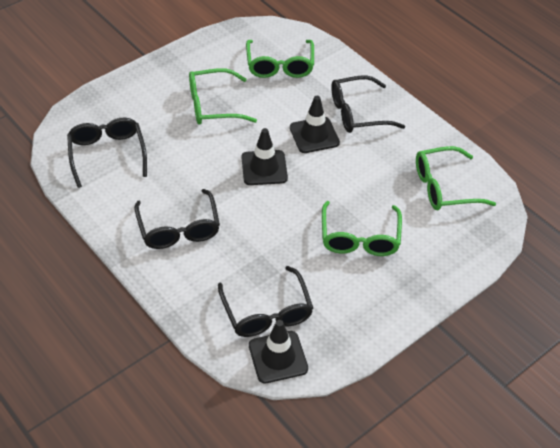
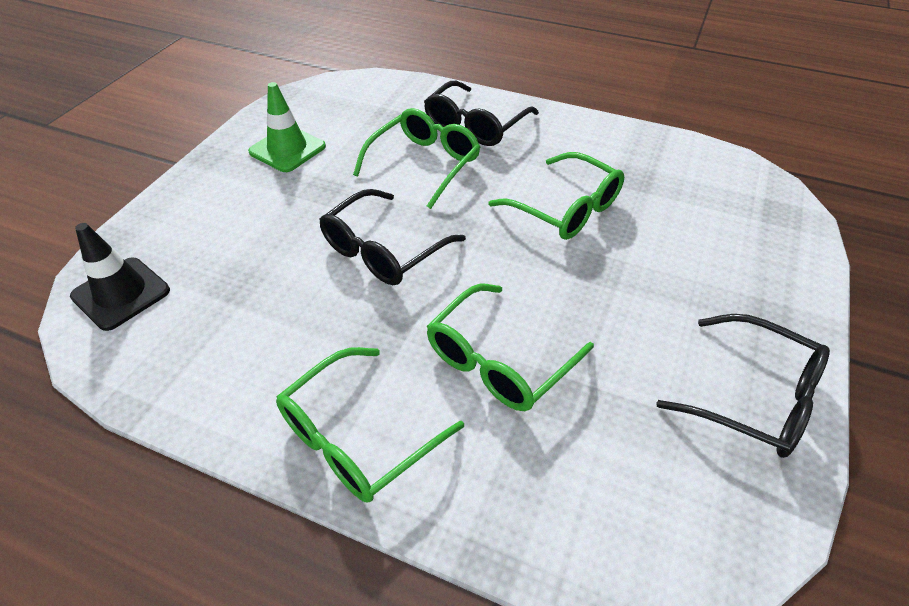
black glasses: 4 -> 3
black traffic cone: 3 -> 1
green traffic cone: 0 -> 1

